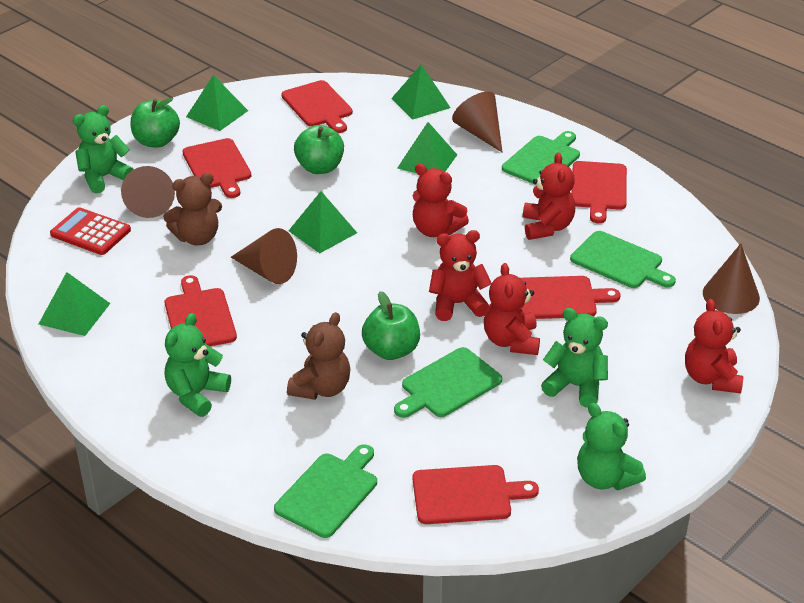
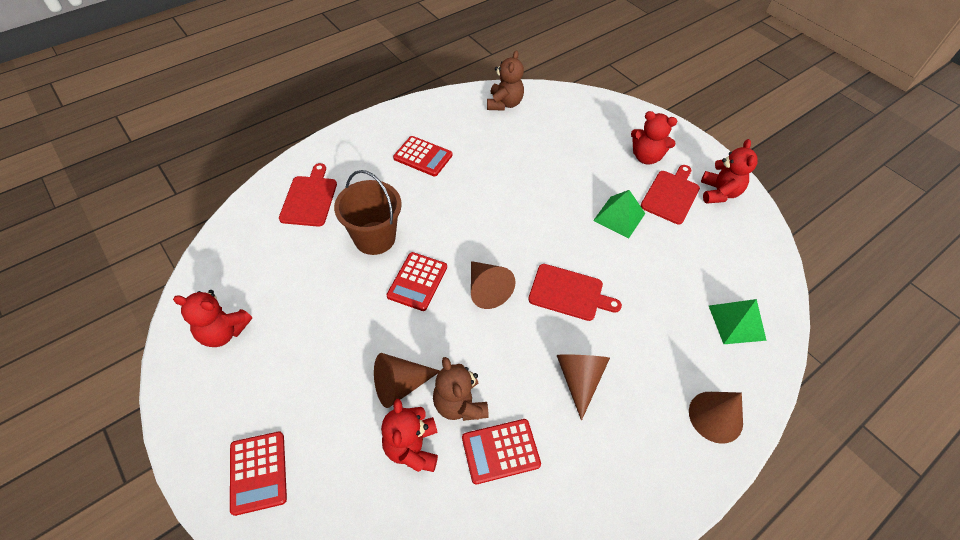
brown bucket: 0 -> 1
green apple: 3 -> 0
green cutting board: 4 -> 0
green pyramid: 5 -> 2
green teddy bear: 4 -> 0
red calculator: 1 -> 4
red cutting board: 6 -> 3
red teddy bear: 5 -> 4

